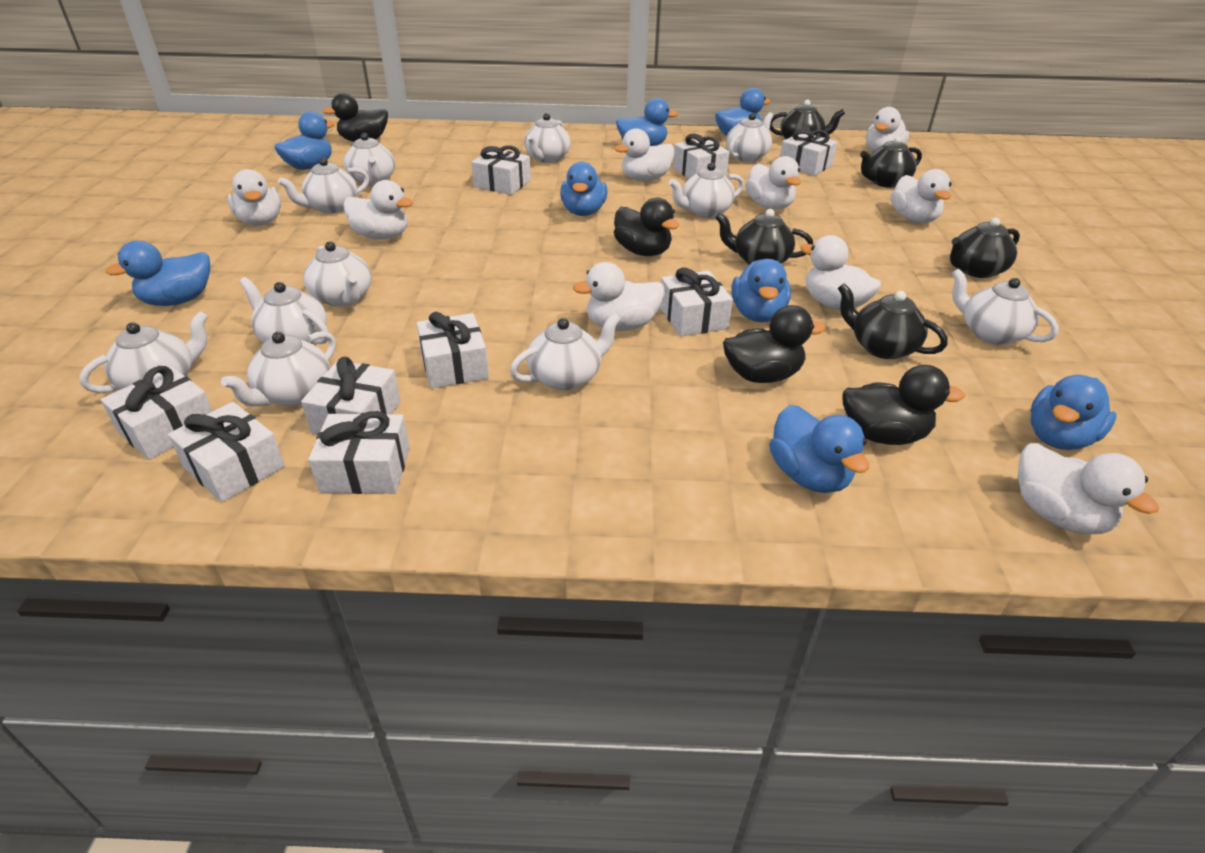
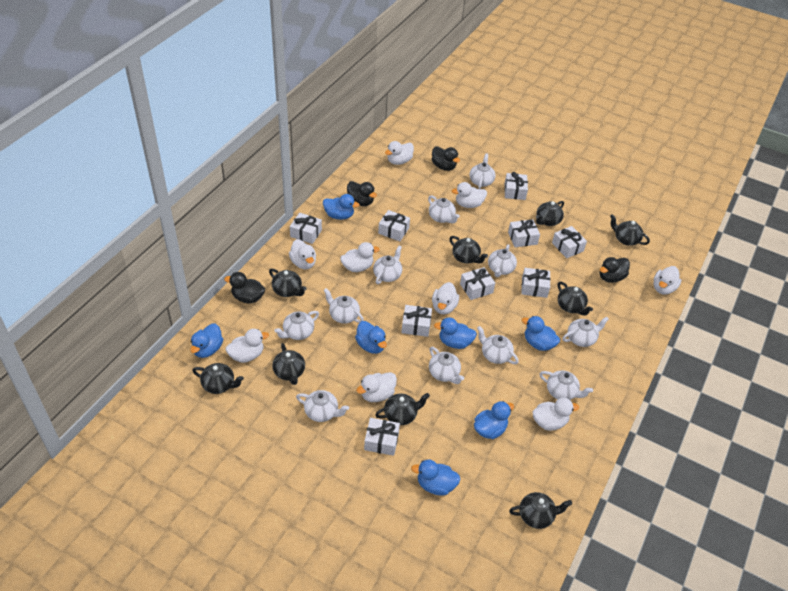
black teapot: 5 -> 9
blue duck: 8 -> 7

